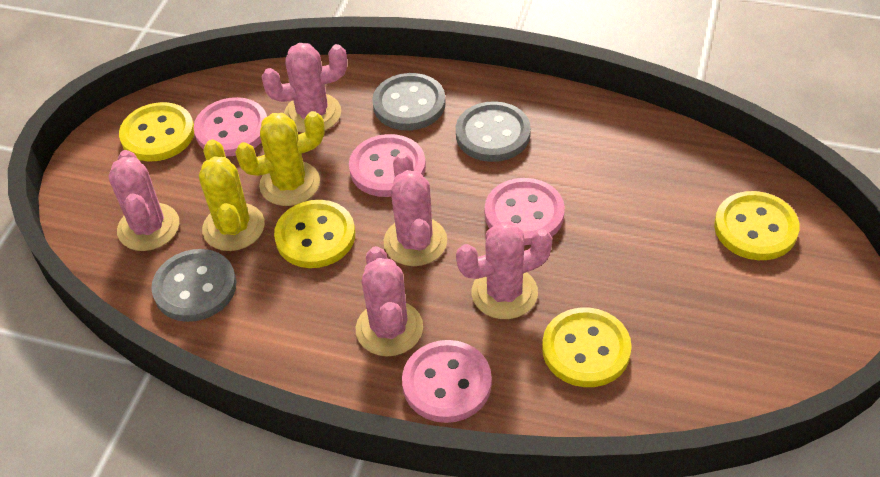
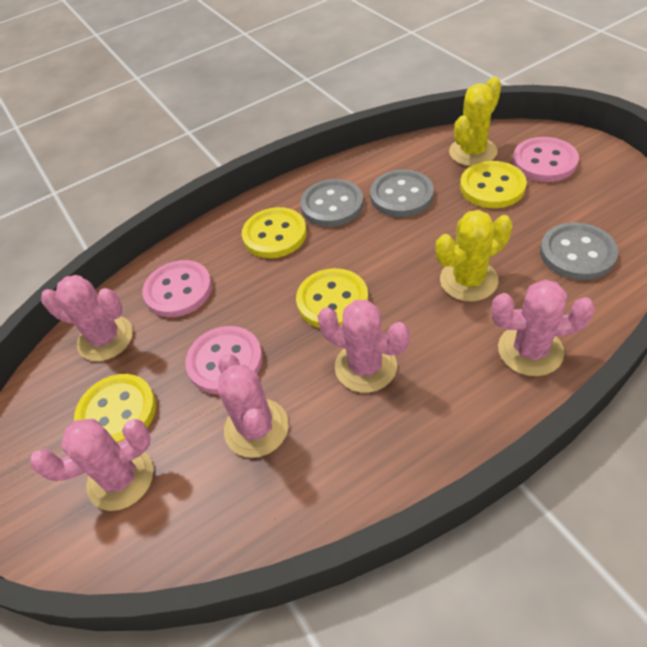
pink button: 4 -> 3

